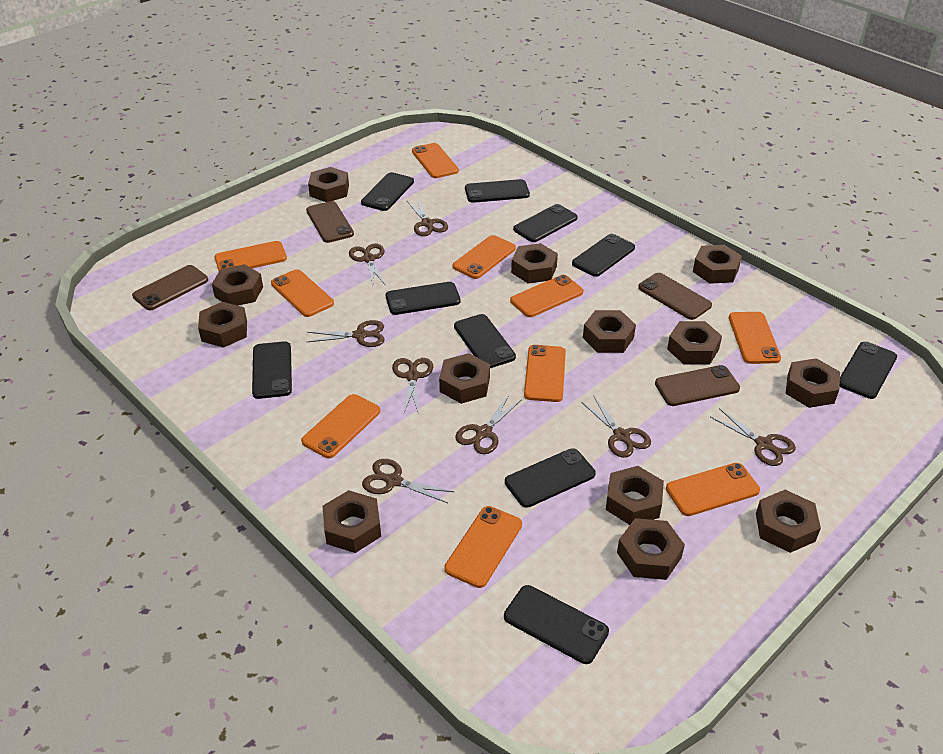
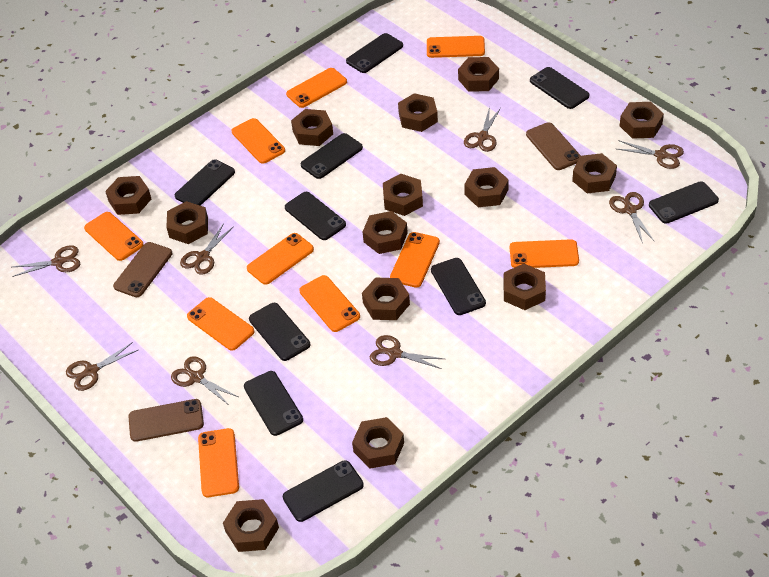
brown nut: 13 -> 14
brown phone: 4 -> 3

